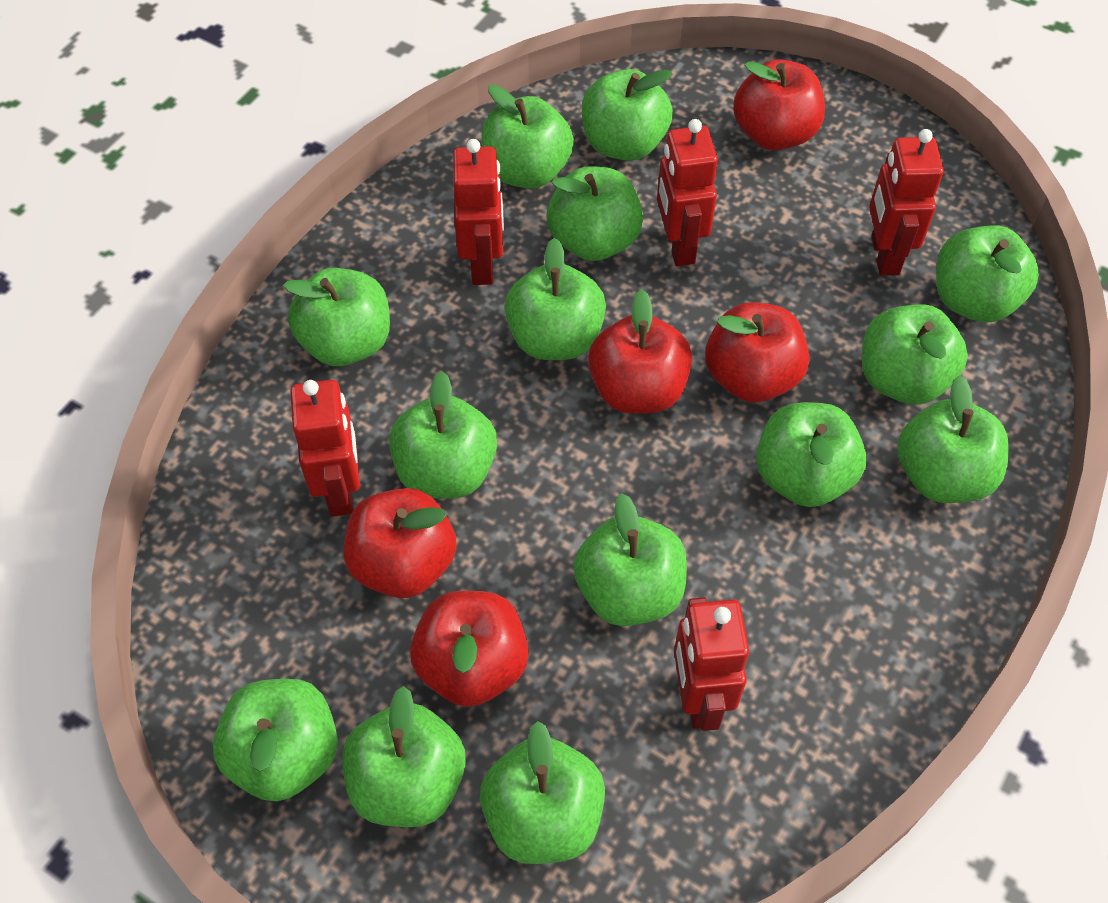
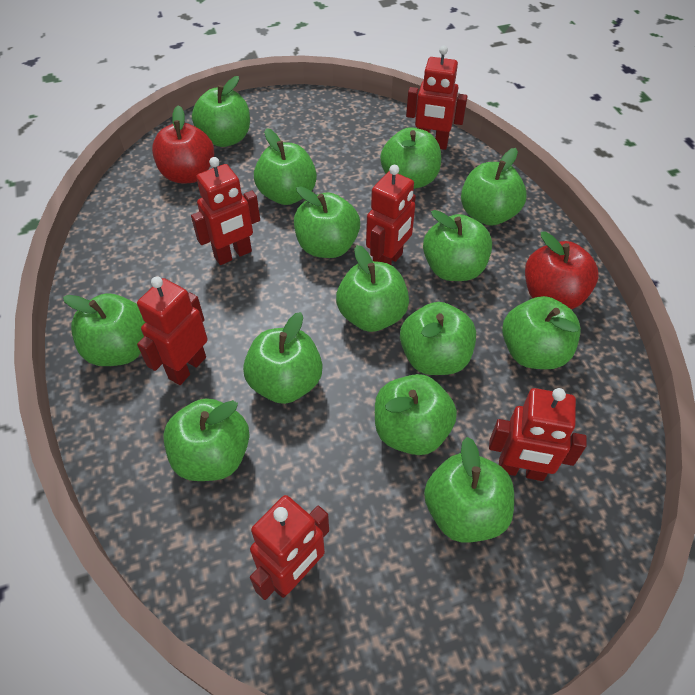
red apple: 5 -> 2
red robot: 5 -> 6

